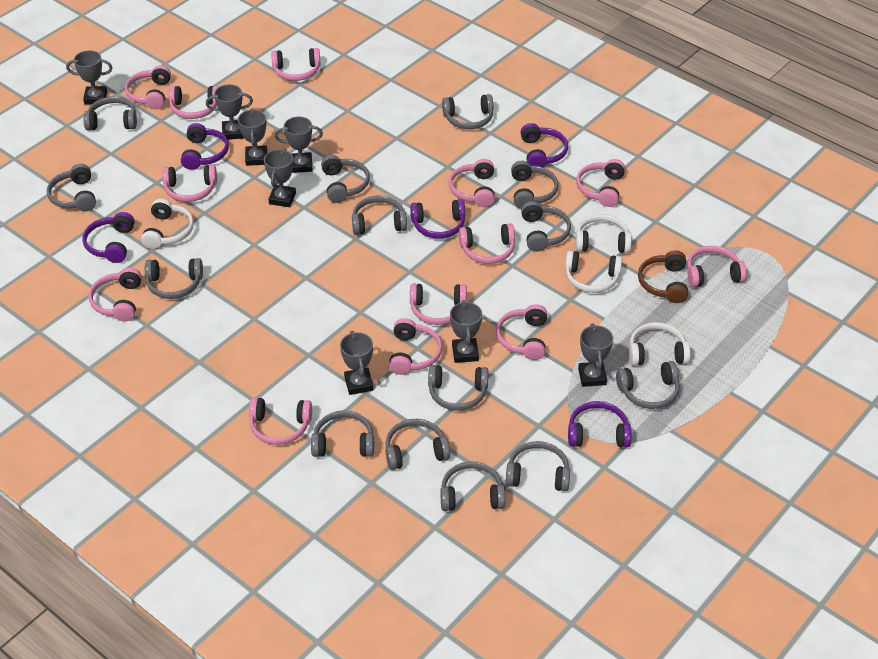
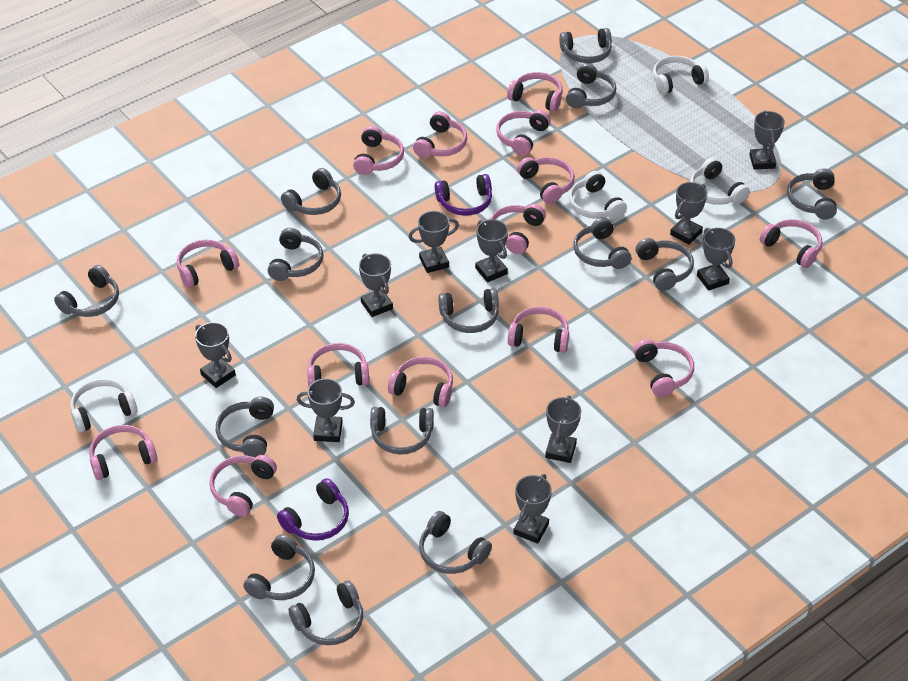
brown headphones: 1 -> 0
grey trophy: 8 -> 10
pink headphones: 13 -> 14
purple headphones: 5 -> 2

